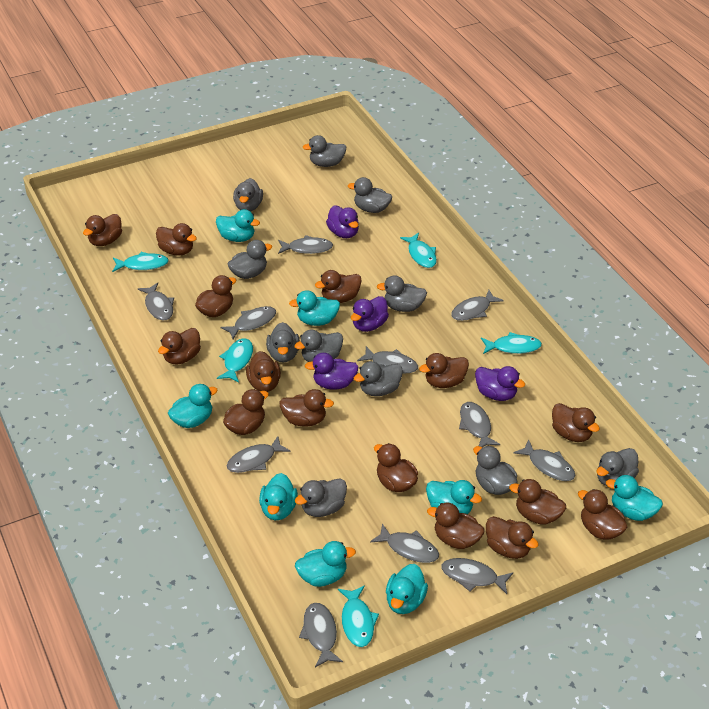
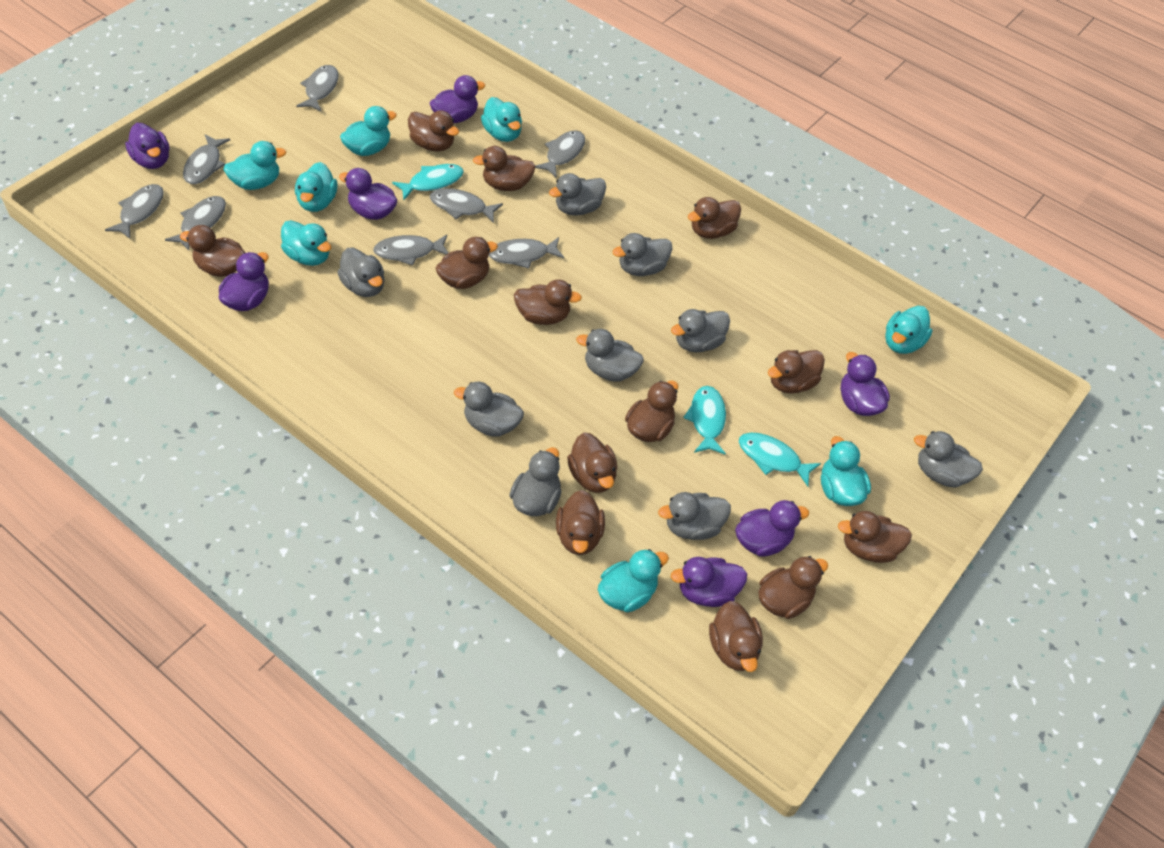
brown duck: 15 -> 13
grey duck: 11 -> 9
grey fish: 11 -> 8
purple duck: 4 -> 7
turquoise fish: 5 -> 3

